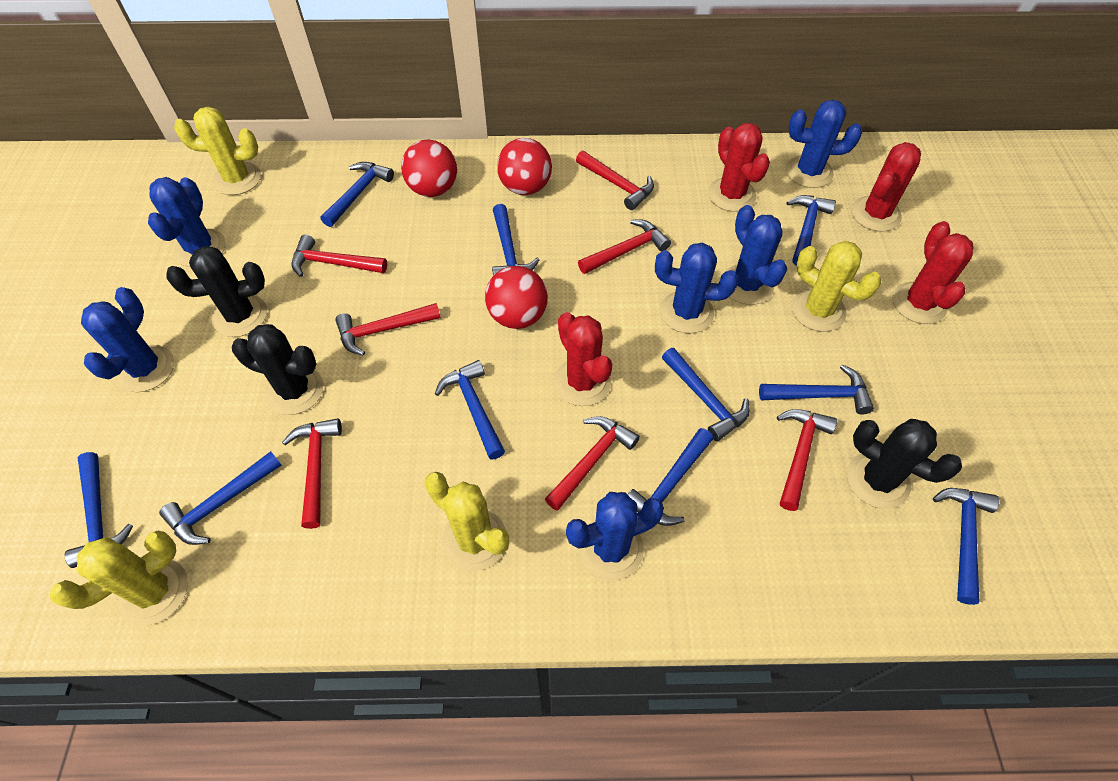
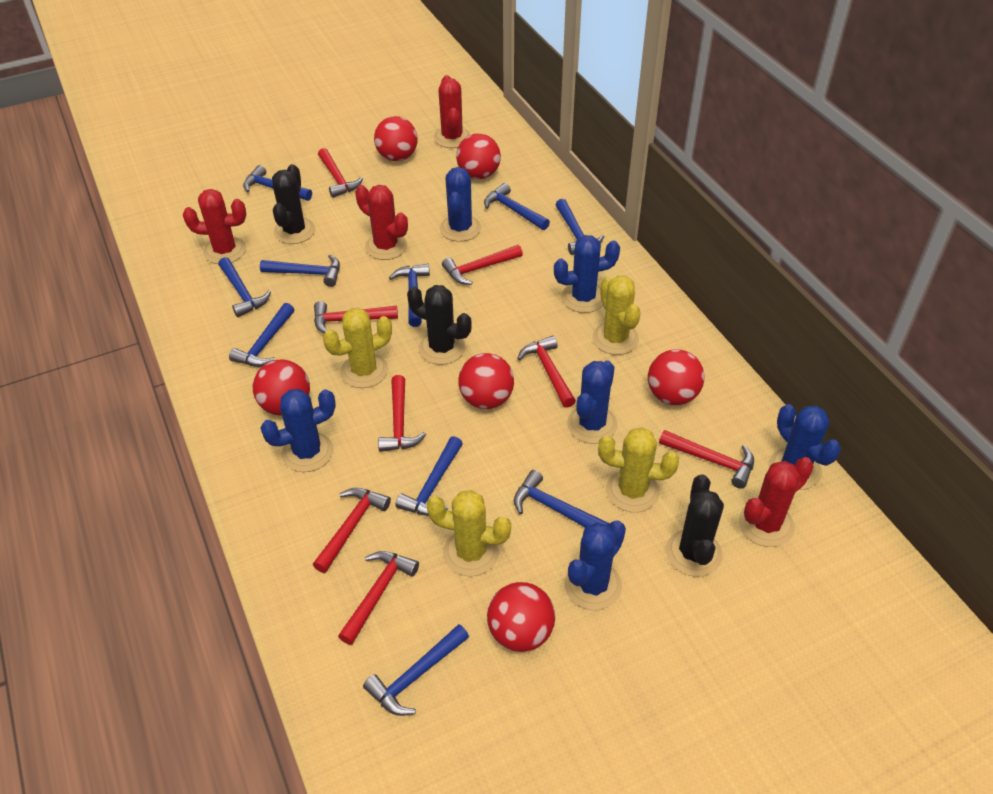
red ball: 3 -> 6
red hammer: 7 -> 8

